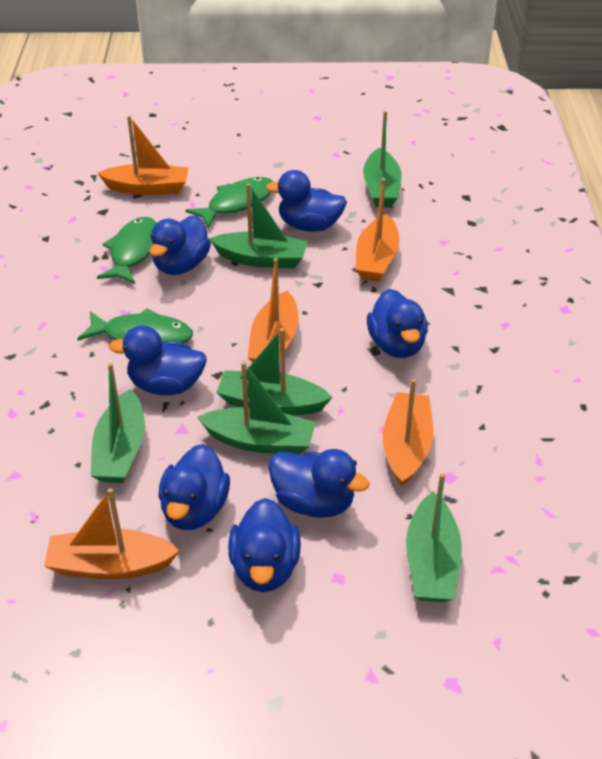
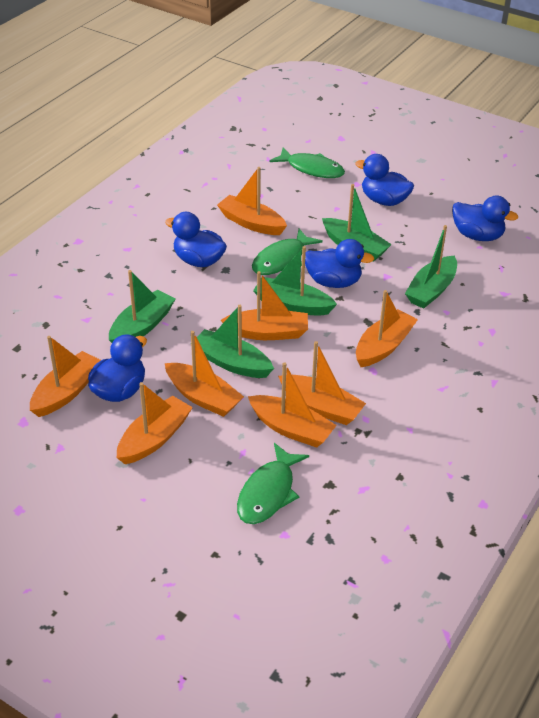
blue duck: 7 -> 5
green boat: 6 -> 5
orange boat: 5 -> 8

